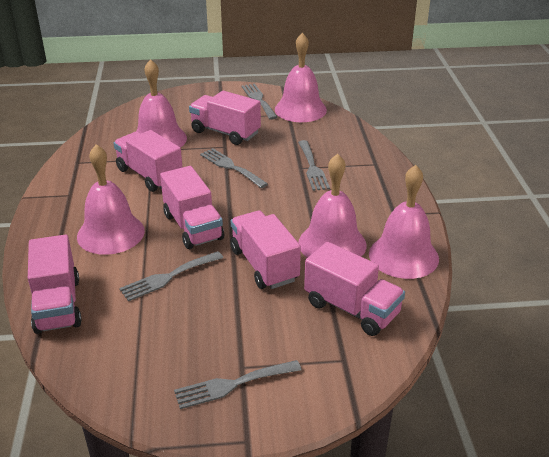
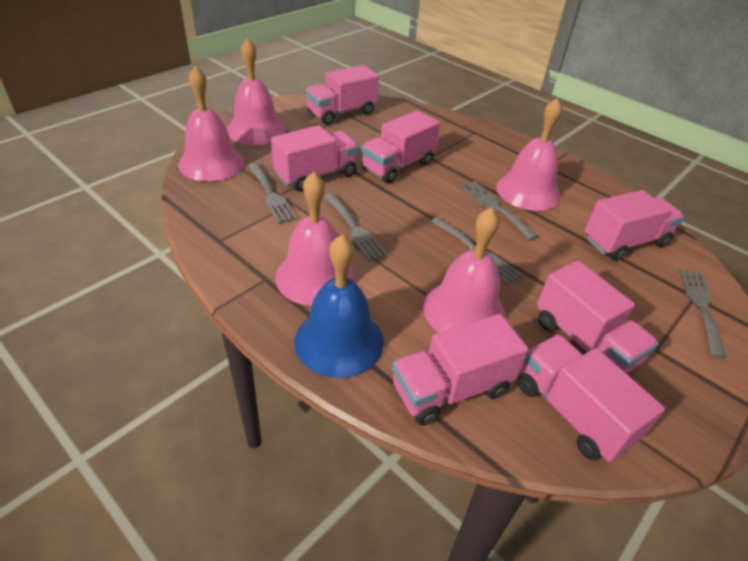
blue bell: 0 -> 1
pink truck: 6 -> 7

